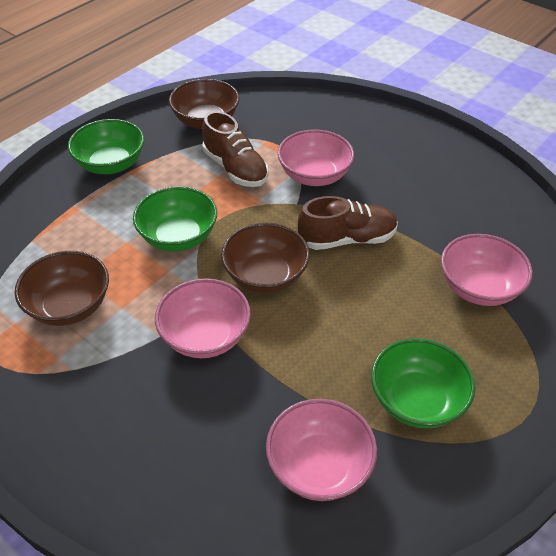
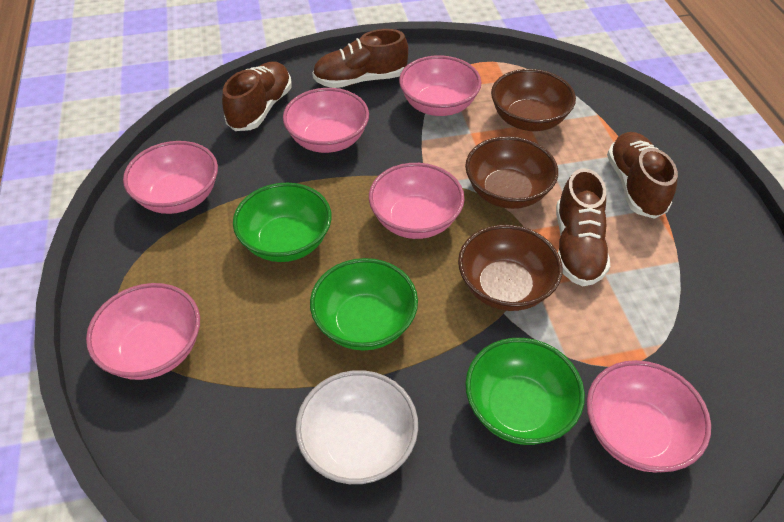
brown shoe: 2 -> 4
pink bowl: 4 -> 6
white bowl: 0 -> 1

